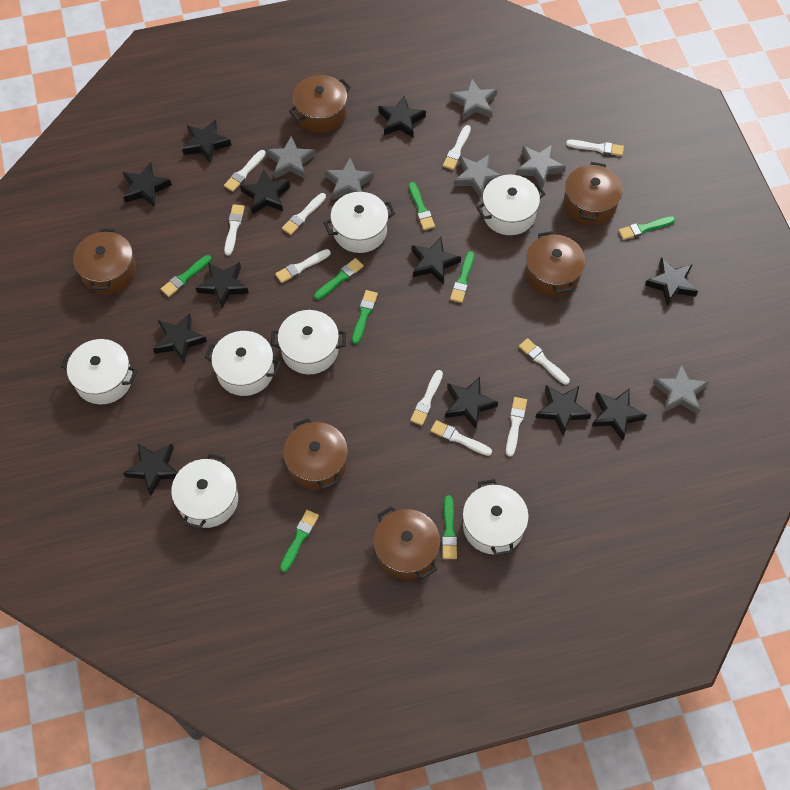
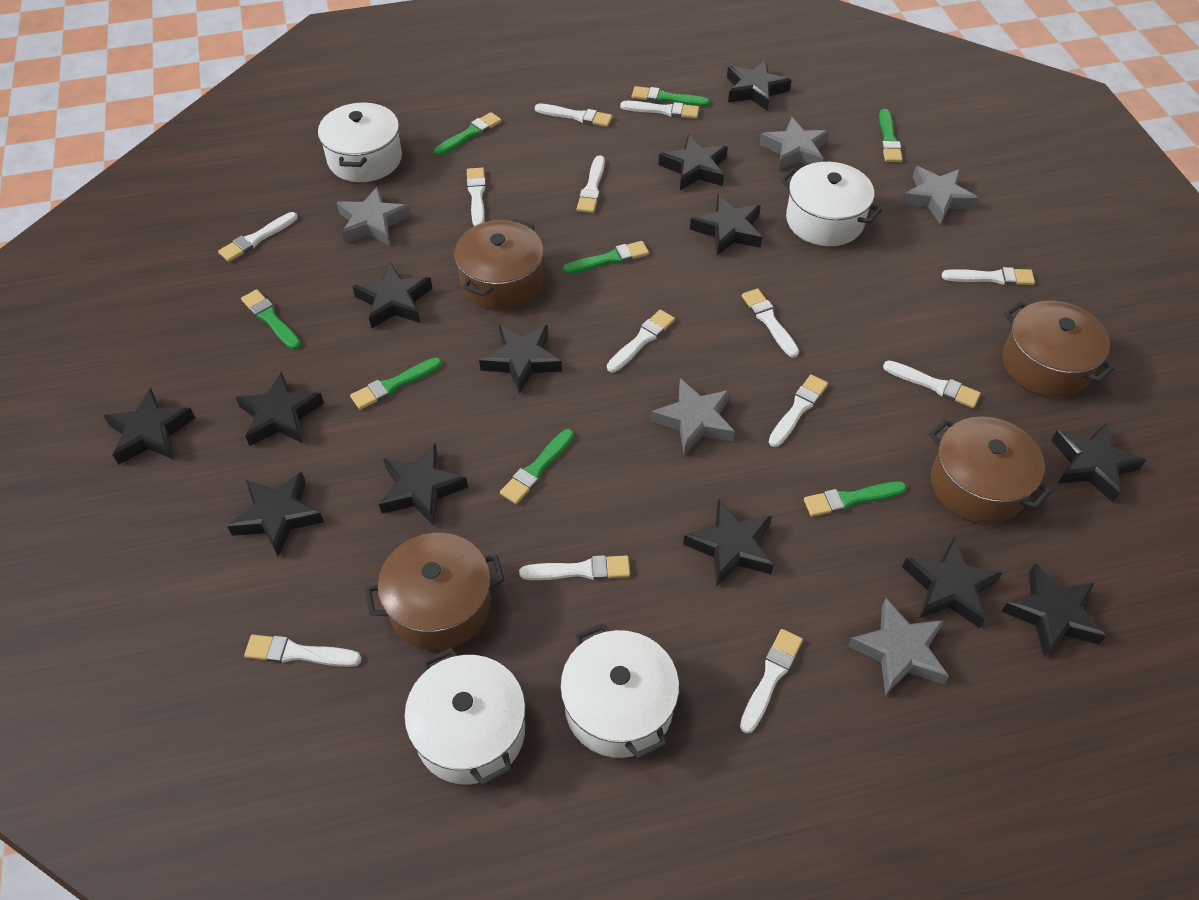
black star: 12 -> 13
brown pot: 6 -> 4
grey star: 6 -> 5
white brush: 10 -> 13
white pot: 7 -> 4

